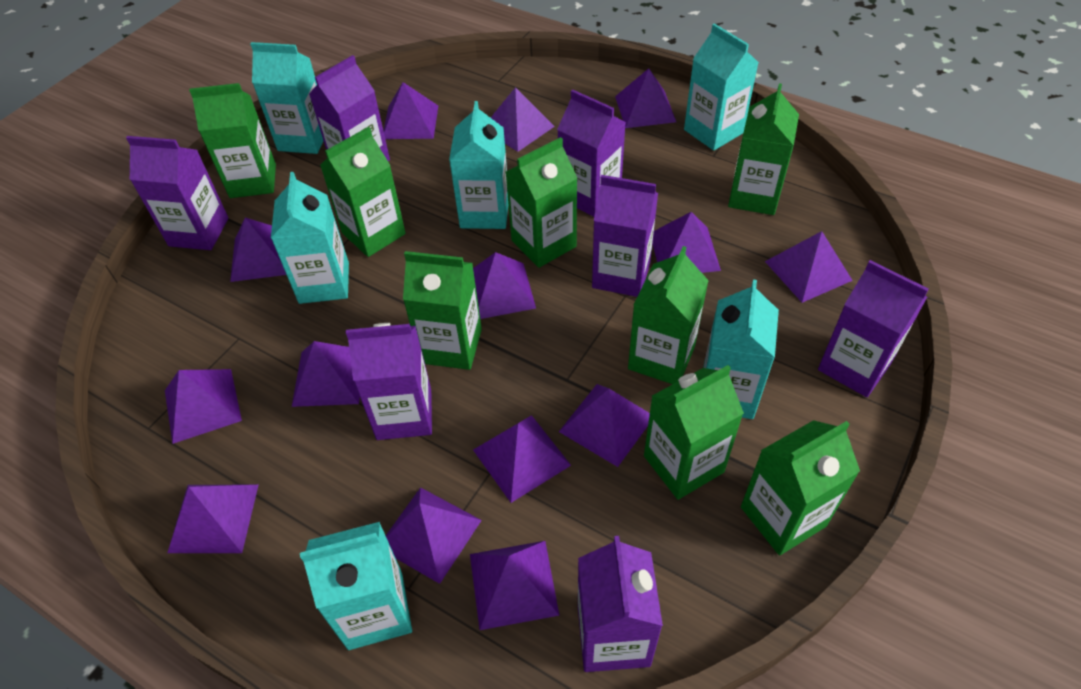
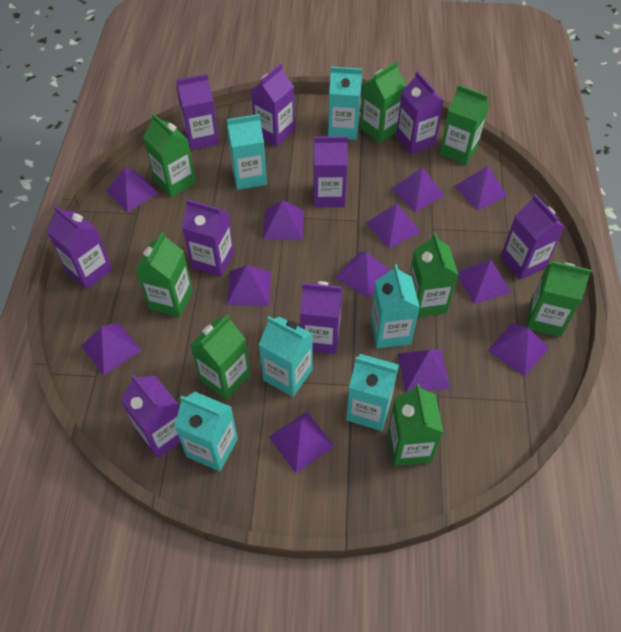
purple carton: 7 -> 9
purple pyramid: 14 -> 12

